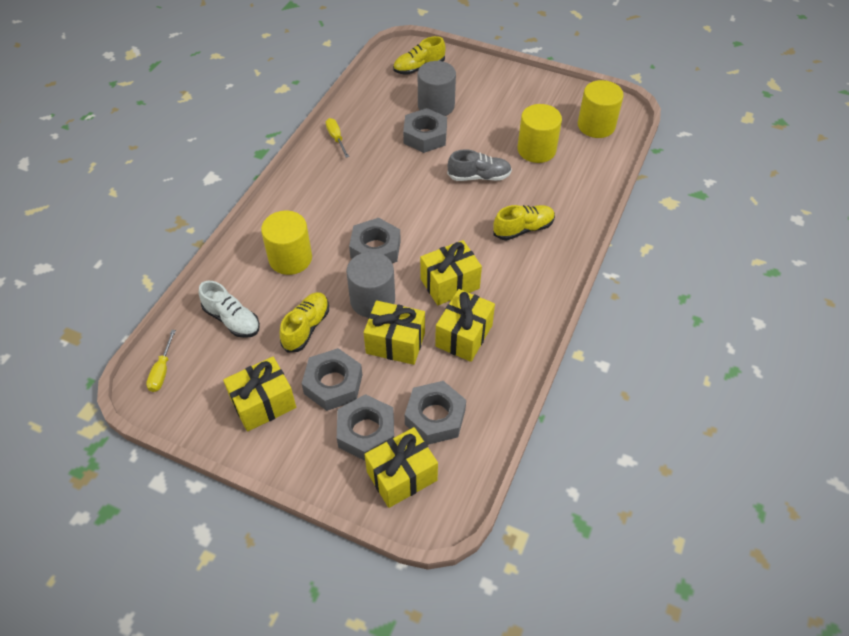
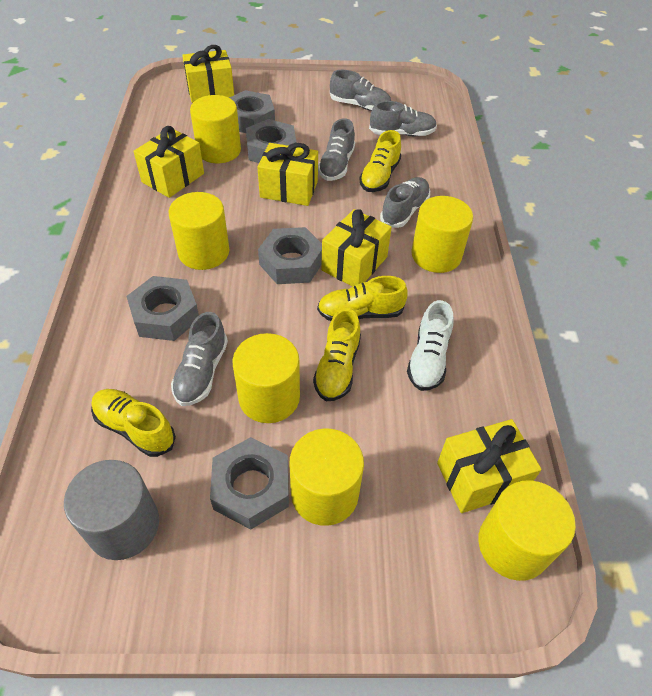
grey cylinder: 2 -> 1
grey shoe: 1 -> 5
yellow cylinder: 3 -> 6
yellow screwdriver: 2 -> 0
yellow shoe: 3 -> 4

